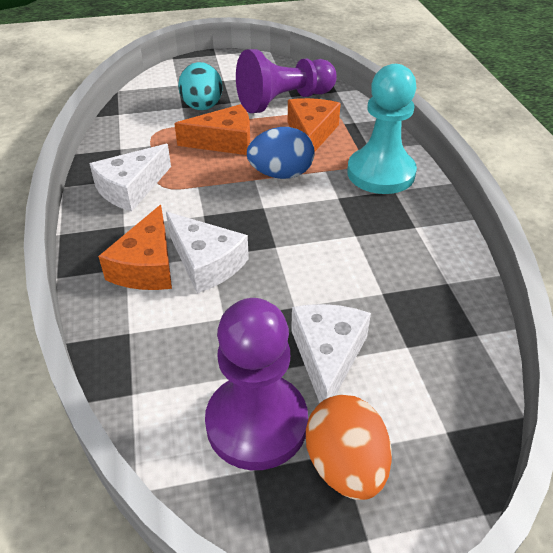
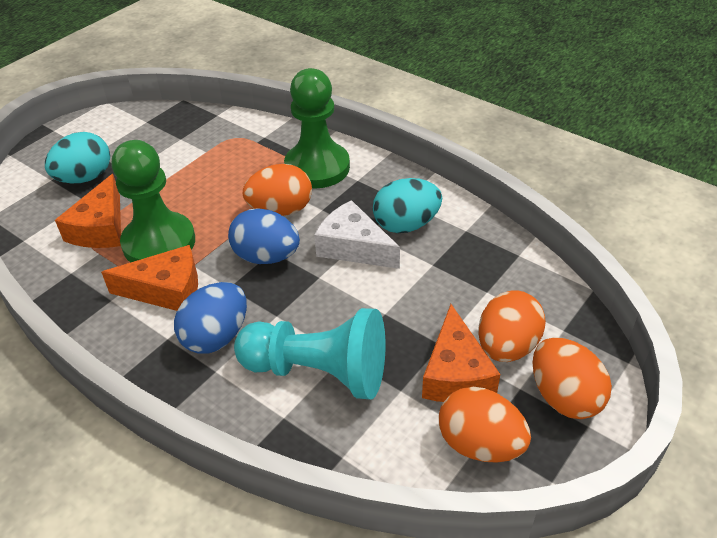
blue egg: 1 -> 2
green pawn: 0 -> 2
orange egg: 1 -> 4
purple pawn: 2 -> 0
turquoise egg: 1 -> 2
white cheese: 3 -> 1

